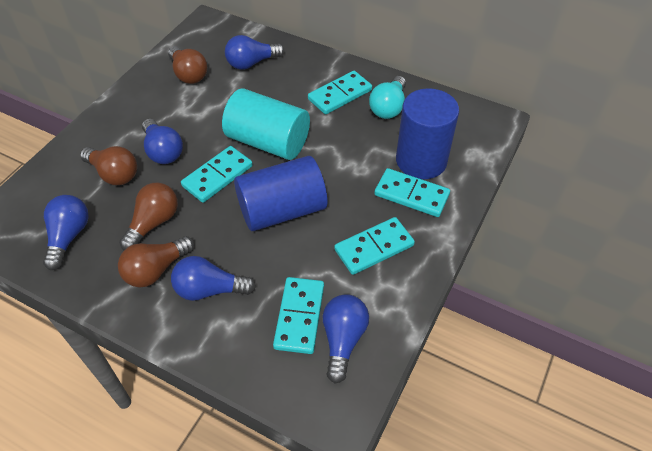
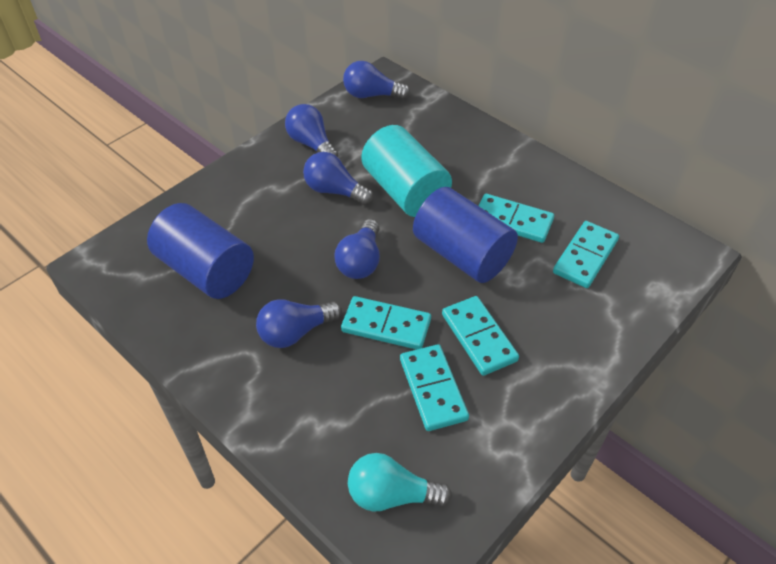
brown light bulb: 4 -> 0

